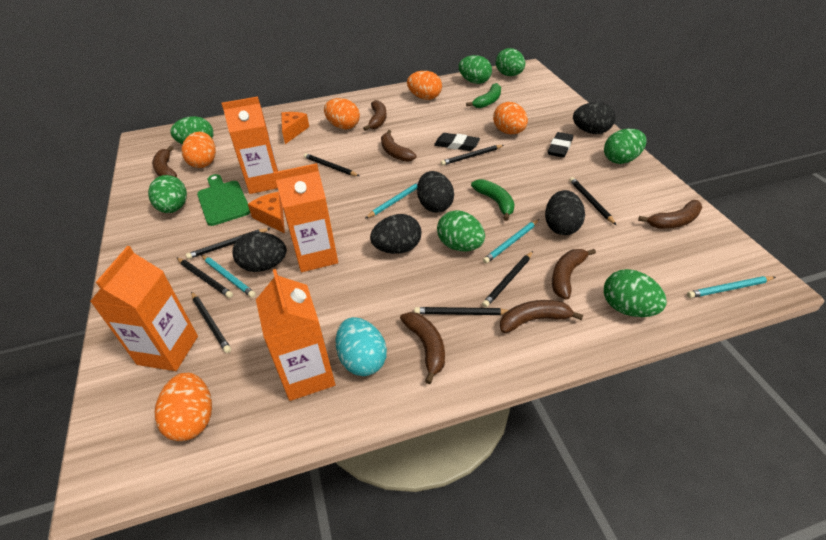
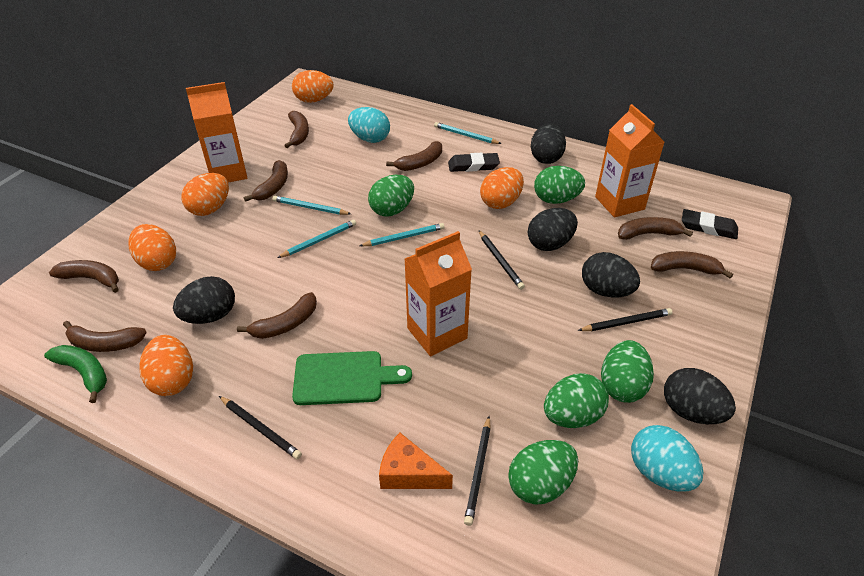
black pencil: 8 -> 4
brown banana: 7 -> 8
green banana: 2 -> 1
green egg: 7 -> 5
orange carton: 4 -> 3
orange cheese: 2 -> 1
turquoise egg: 1 -> 2

